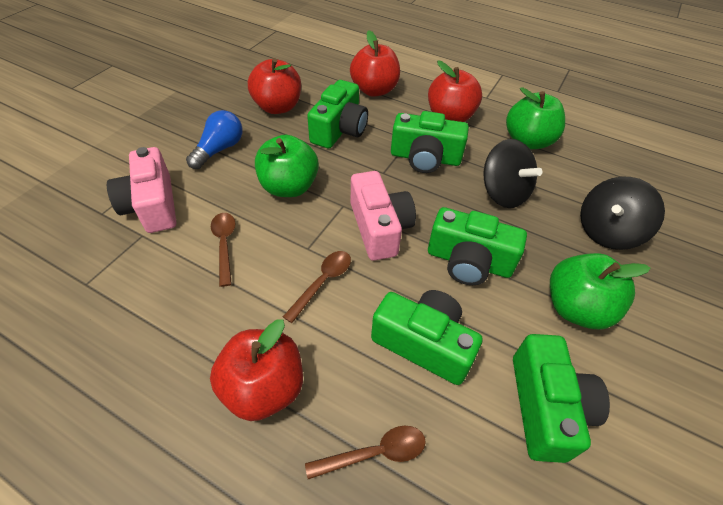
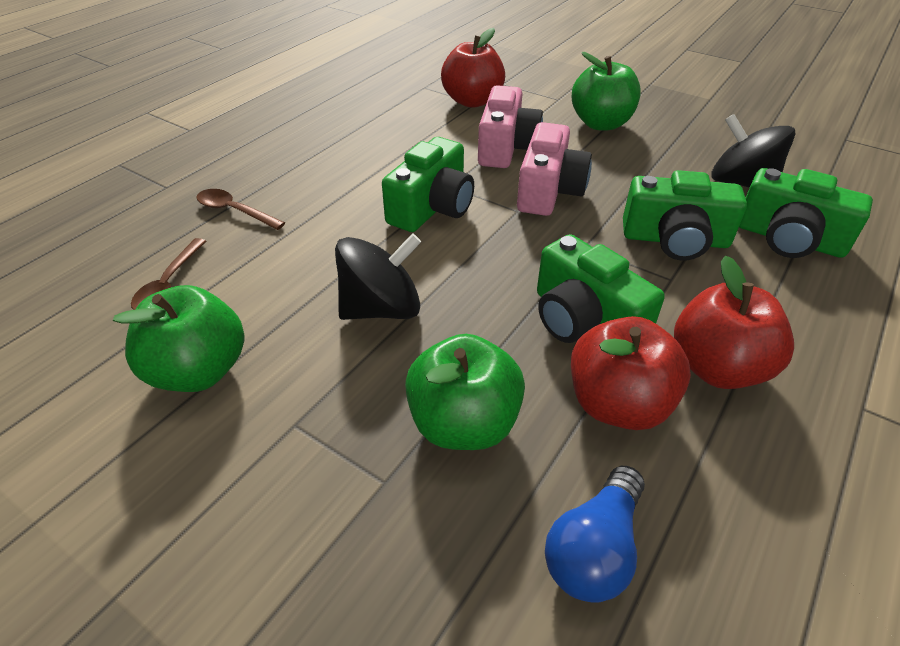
brown spoon: 3 -> 2
green camera: 5 -> 4
red apple: 4 -> 3

